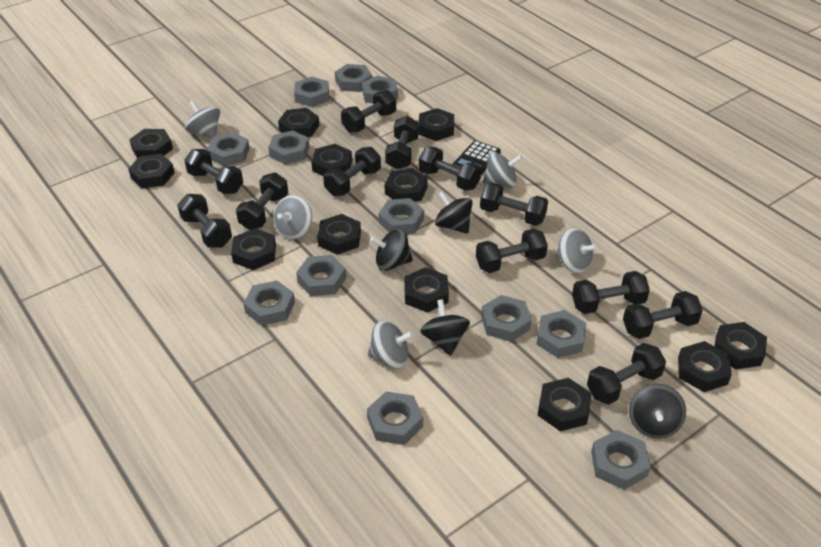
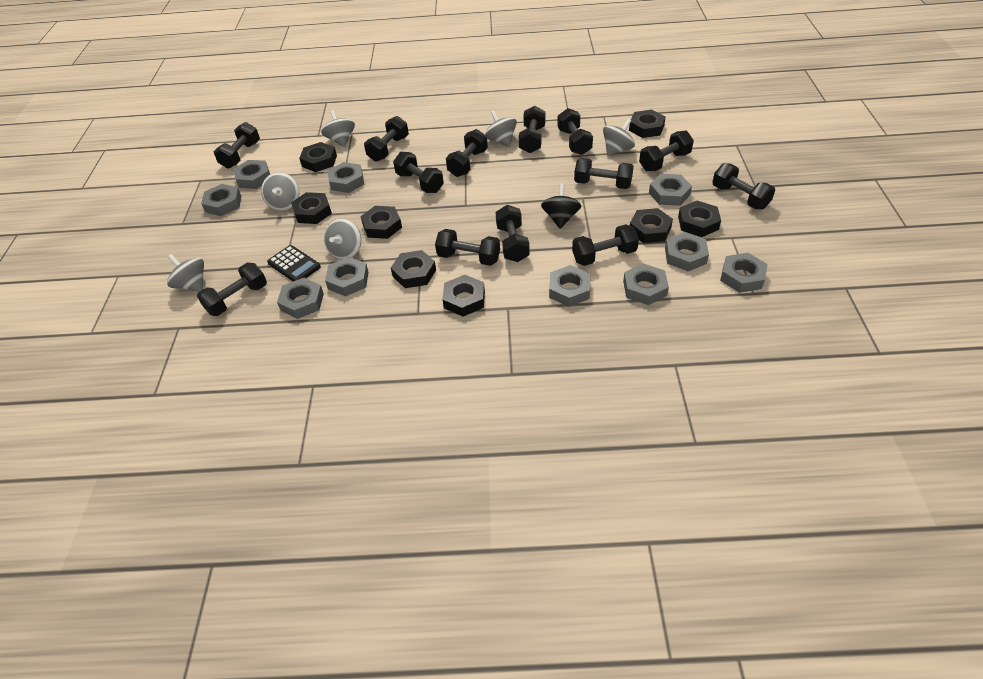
black dumbbell: 12 -> 13
black nut: 12 -> 8
black spinning top: 4 -> 1
grey nut: 12 -> 10
grey spinning top: 5 -> 6

